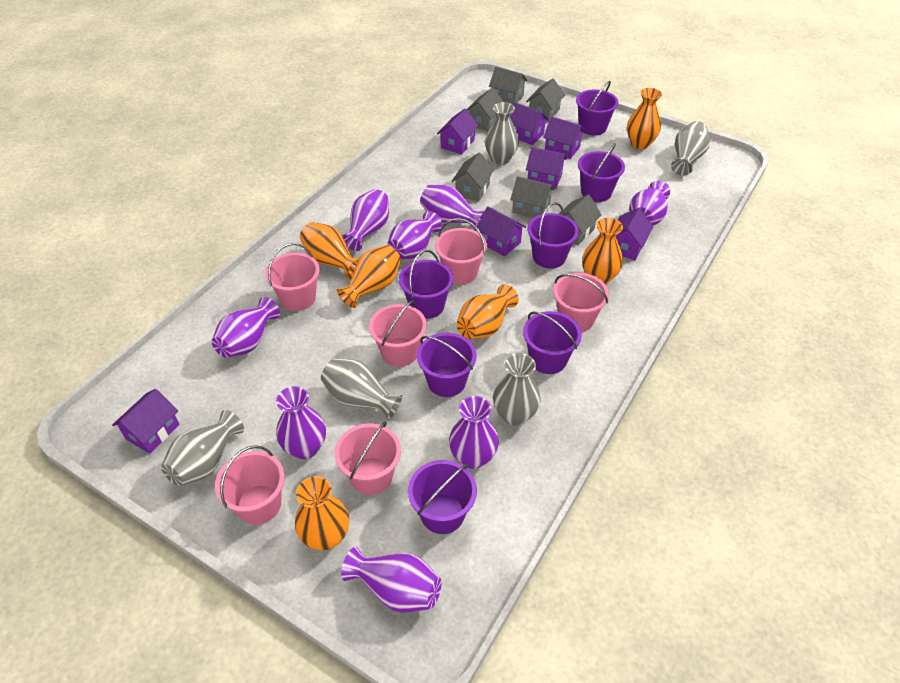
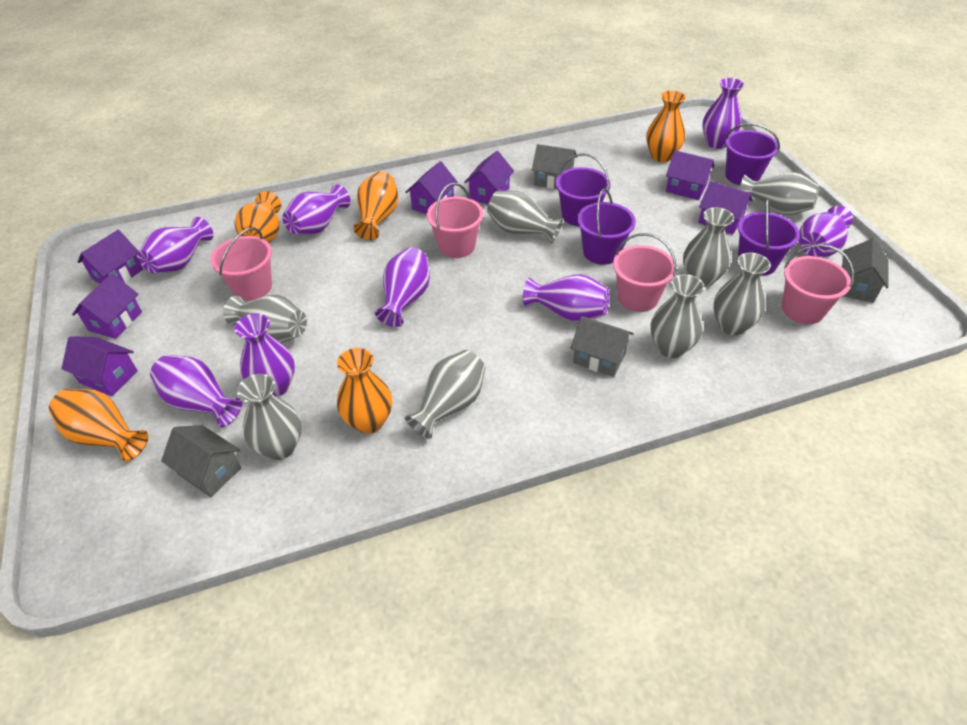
grey house: 6 -> 4
grey vase: 5 -> 8
orange vase: 6 -> 5
pink bucket: 6 -> 4
purple bucket: 7 -> 4

